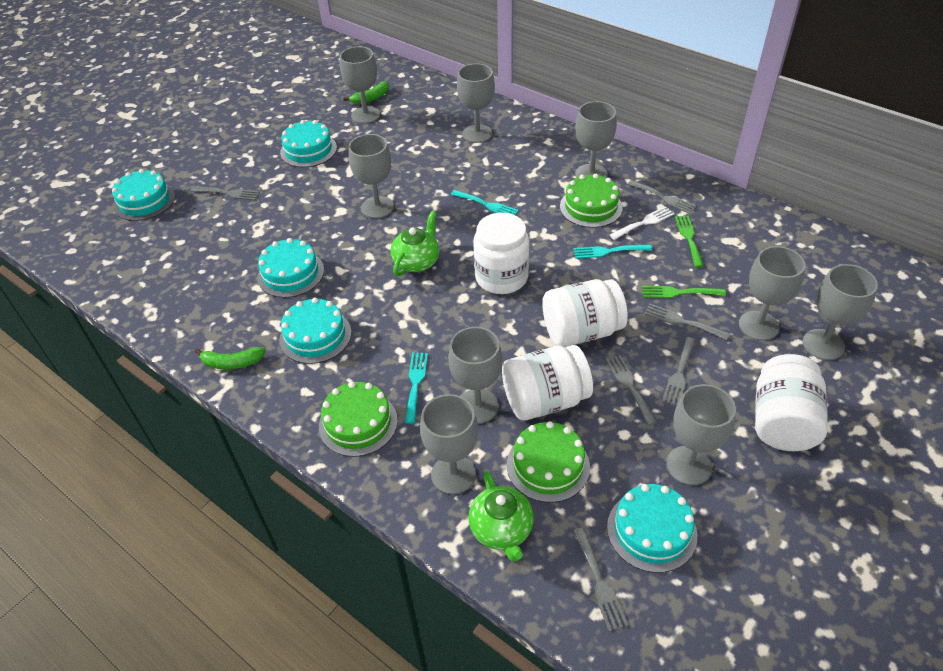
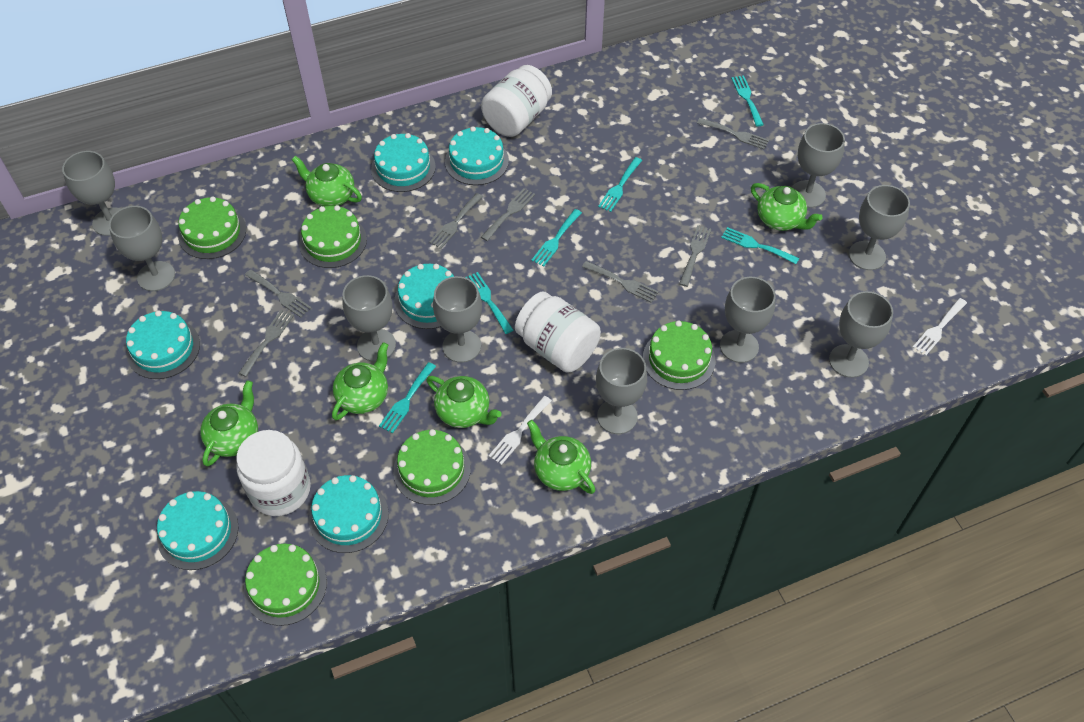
green banana: 2 -> 0
green cake: 3 -> 5
green fork: 2 -> 0
green teapot: 2 -> 6
grey fork: 6 -> 7
turquoise cake: 5 -> 6
turquoise fork: 3 -> 6
white fork: 1 -> 2
white jar: 4 -> 3

